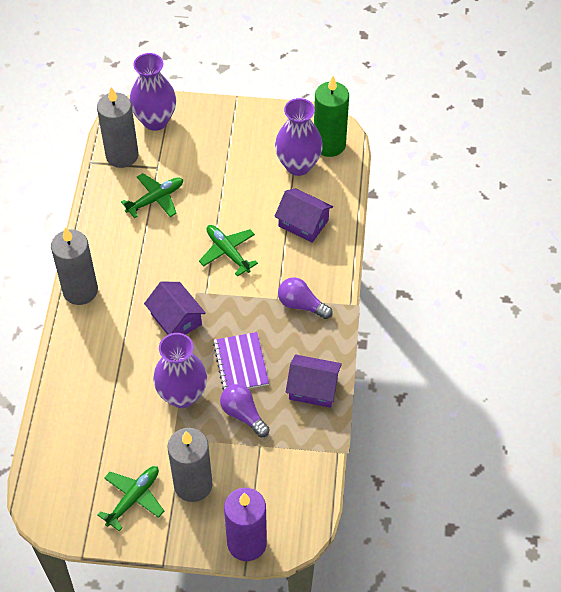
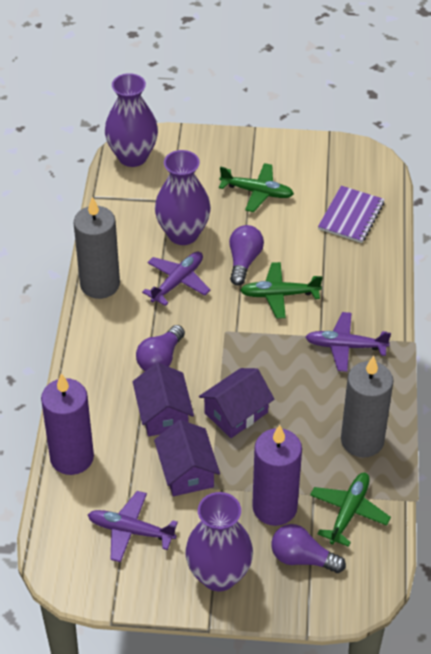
green candle: 1 -> 0
grey candle: 3 -> 2
purple candle: 1 -> 2
purple light bulb: 2 -> 3
purple plane: 0 -> 3

